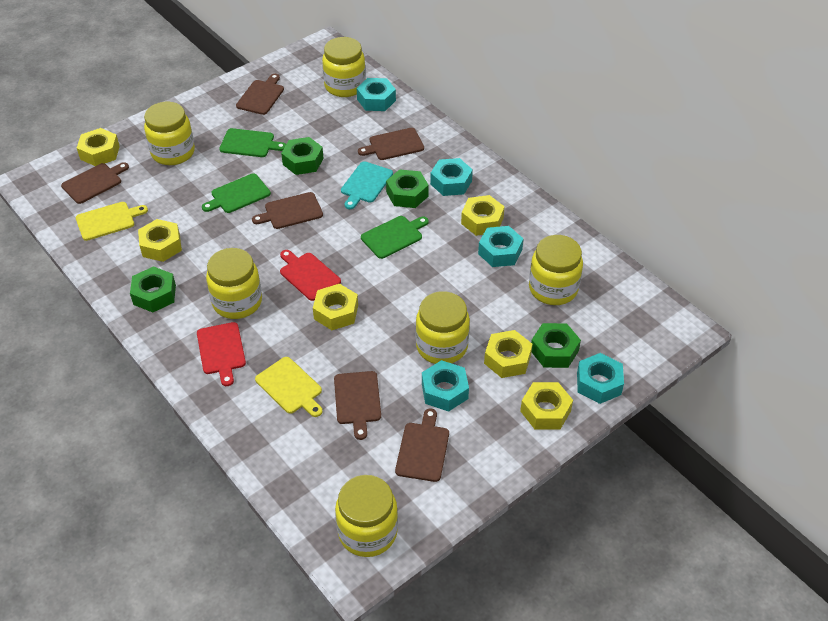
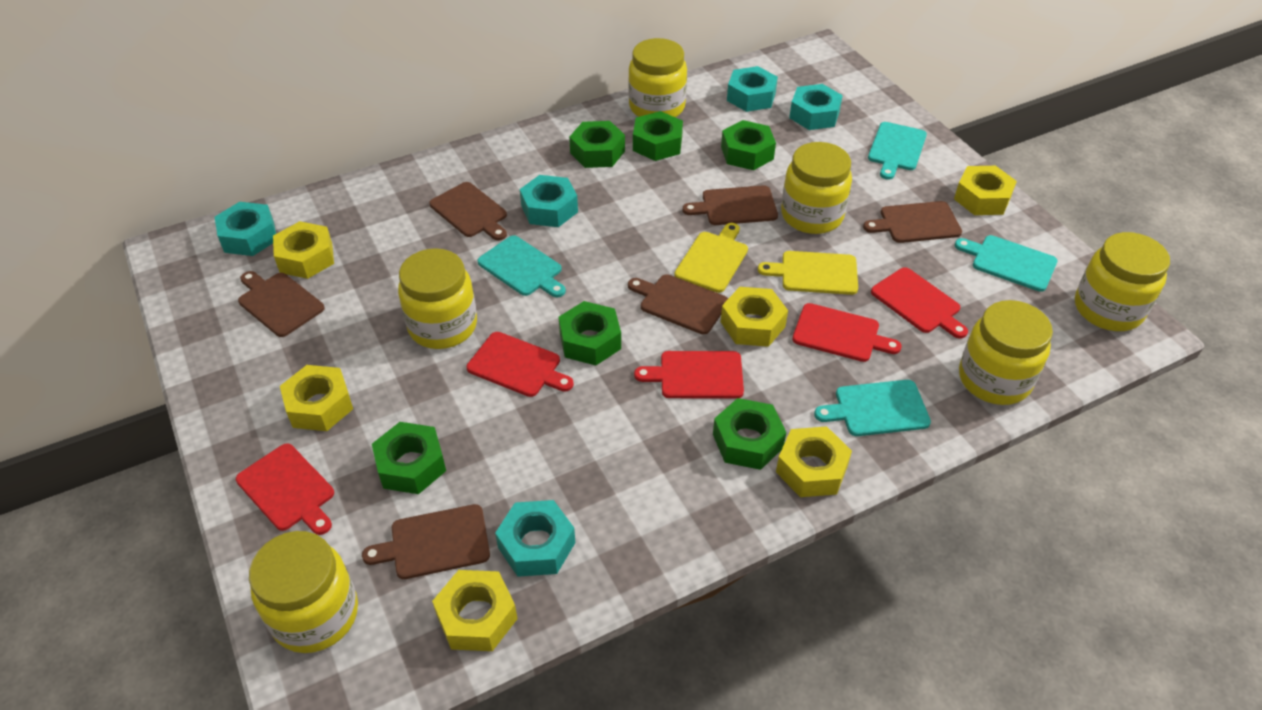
green cutting board: 3 -> 0
green nut: 4 -> 6
red cutting board: 2 -> 5
turquoise cutting board: 1 -> 4

